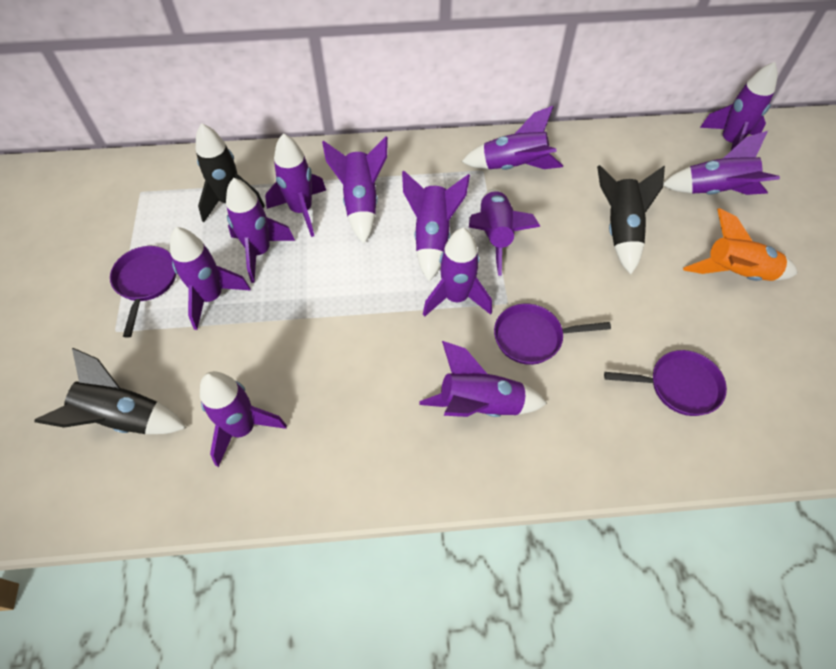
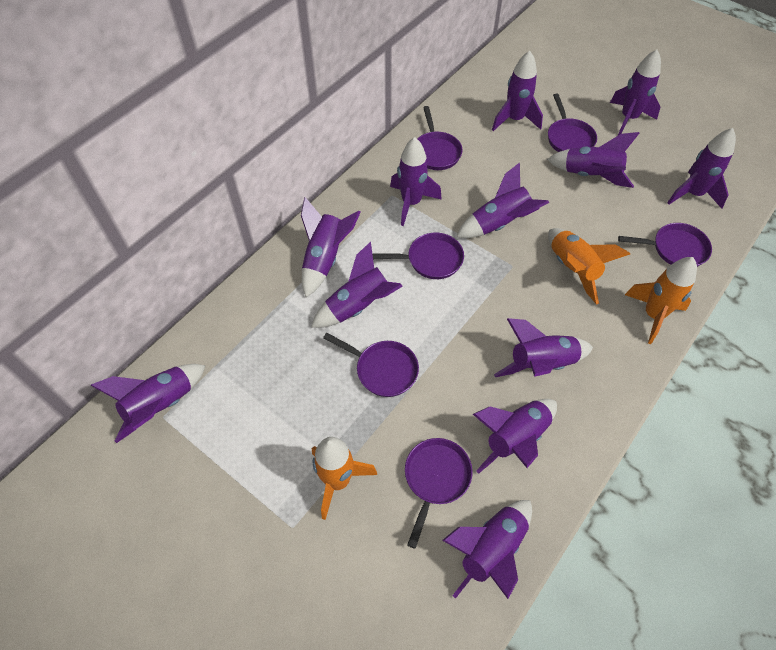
black rocket: 3 -> 0
orange rocket: 1 -> 3
purple pan: 3 -> 6

